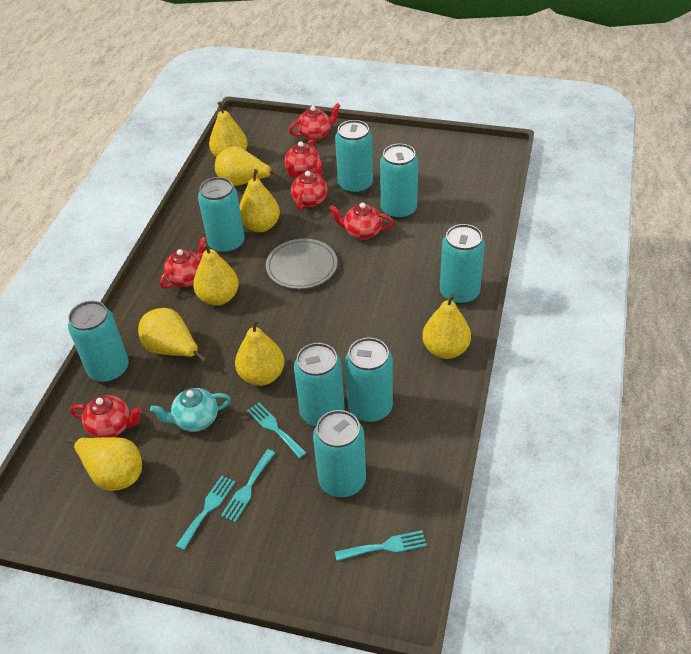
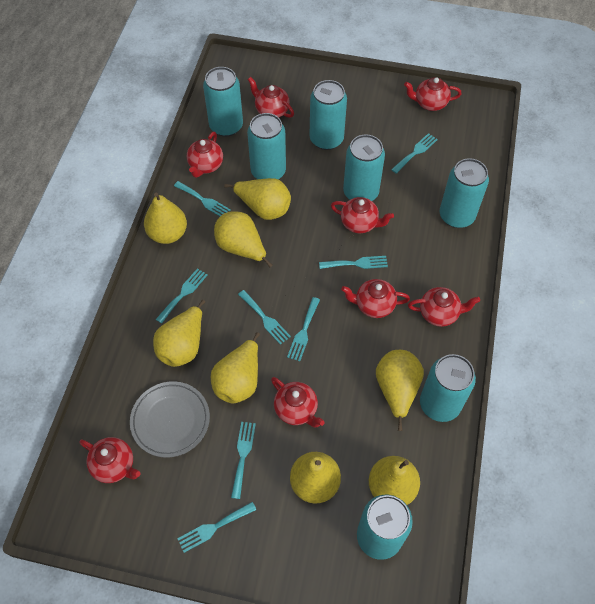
red teapot: 6 -> 8
turquoise can: 8 -> 7
turquoise fork: 4 -> 8
turquoise teapot: 1 -> 0

